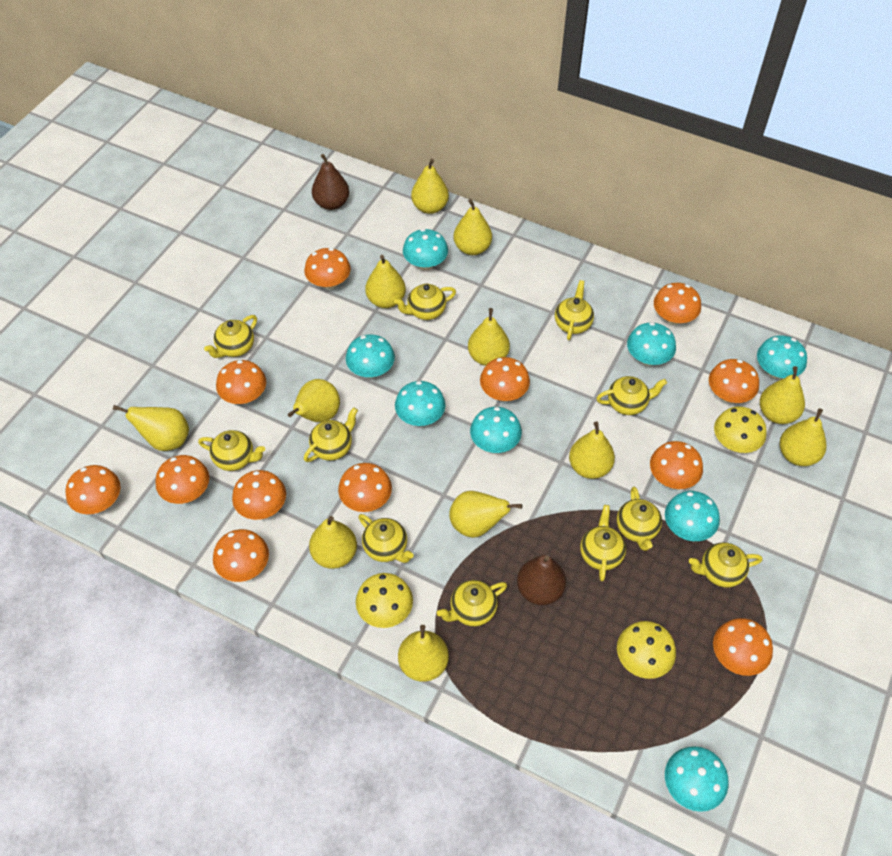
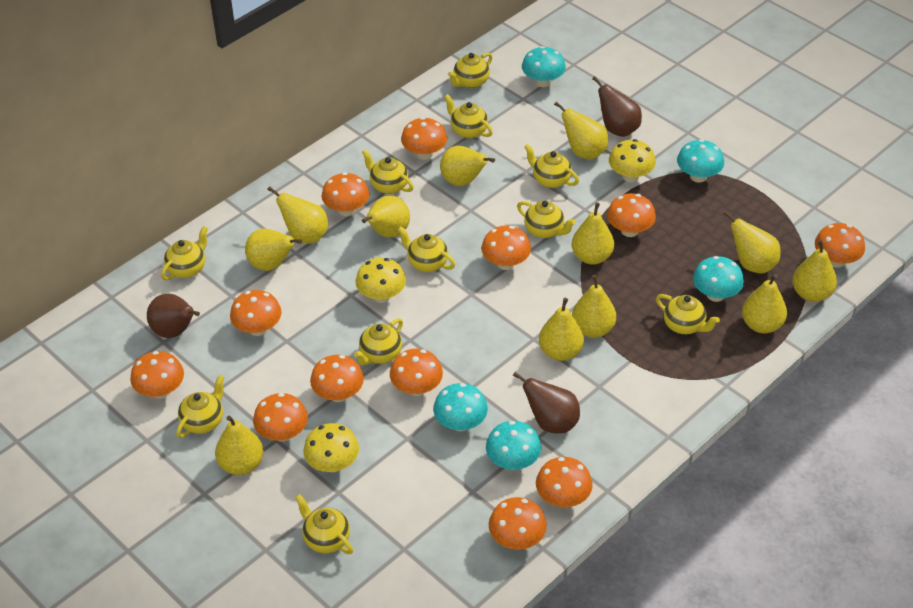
brown pear: 2 -> 3
turquoise mushroom: 8 -> 5

